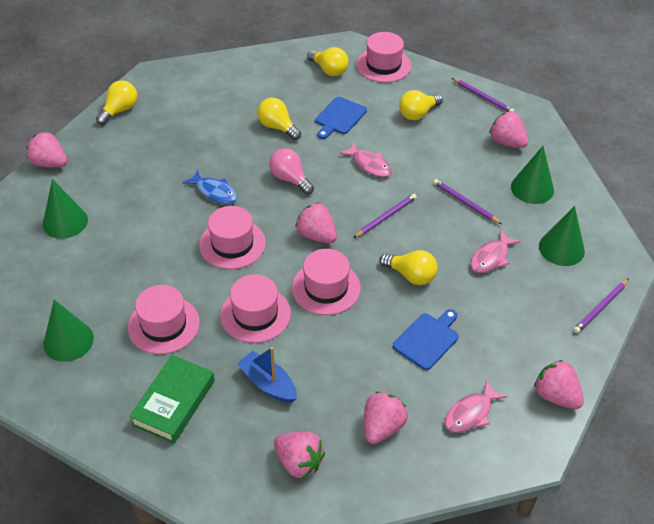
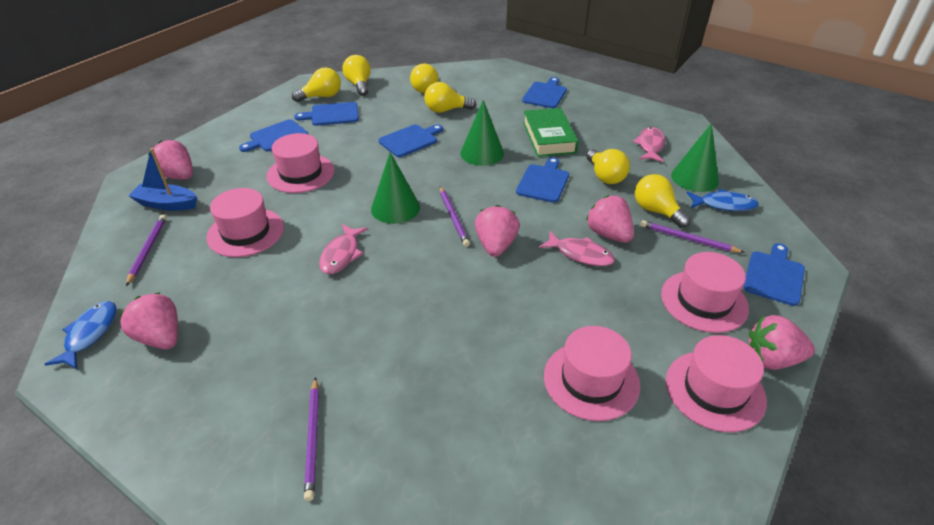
blue cutting board: 2 -> 6
blue fish: 1 -> 2
green cone: 4 -> 3
pink light bulb: 1 -> 0
pink strawberry: 6 -> 5
yellow light bulb: 5 -> 6

